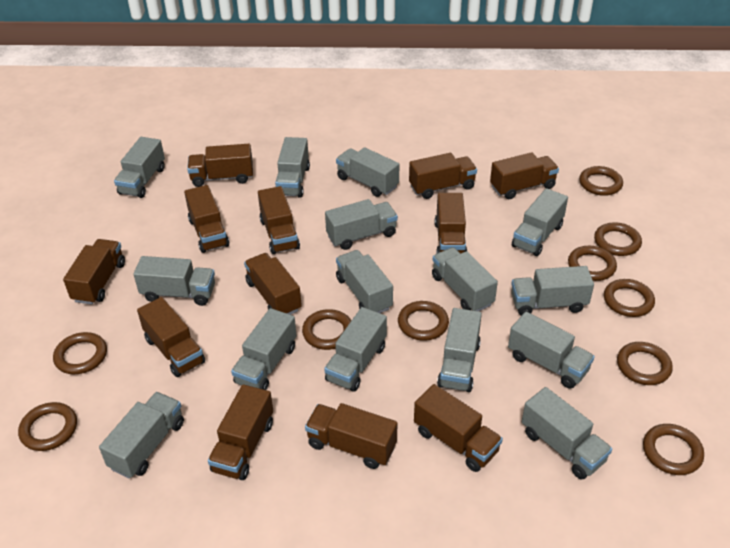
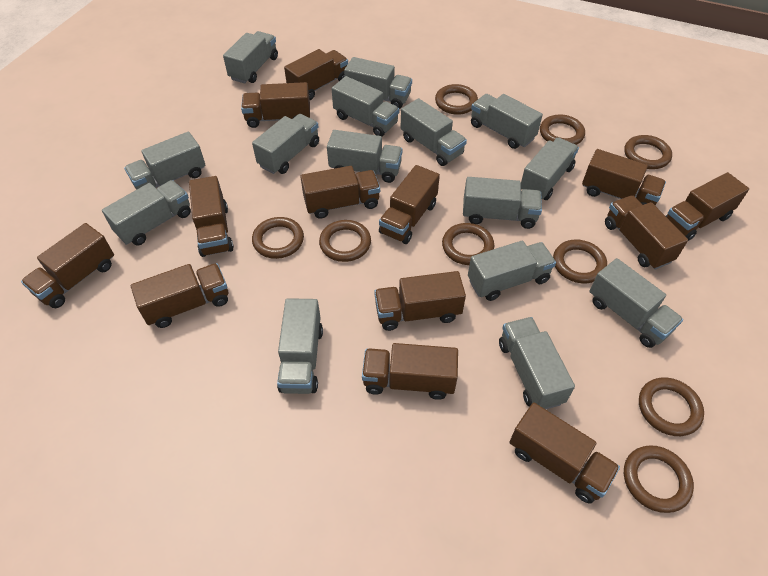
brown ring: 10 -> 9
brown truck: 12 -> 13

